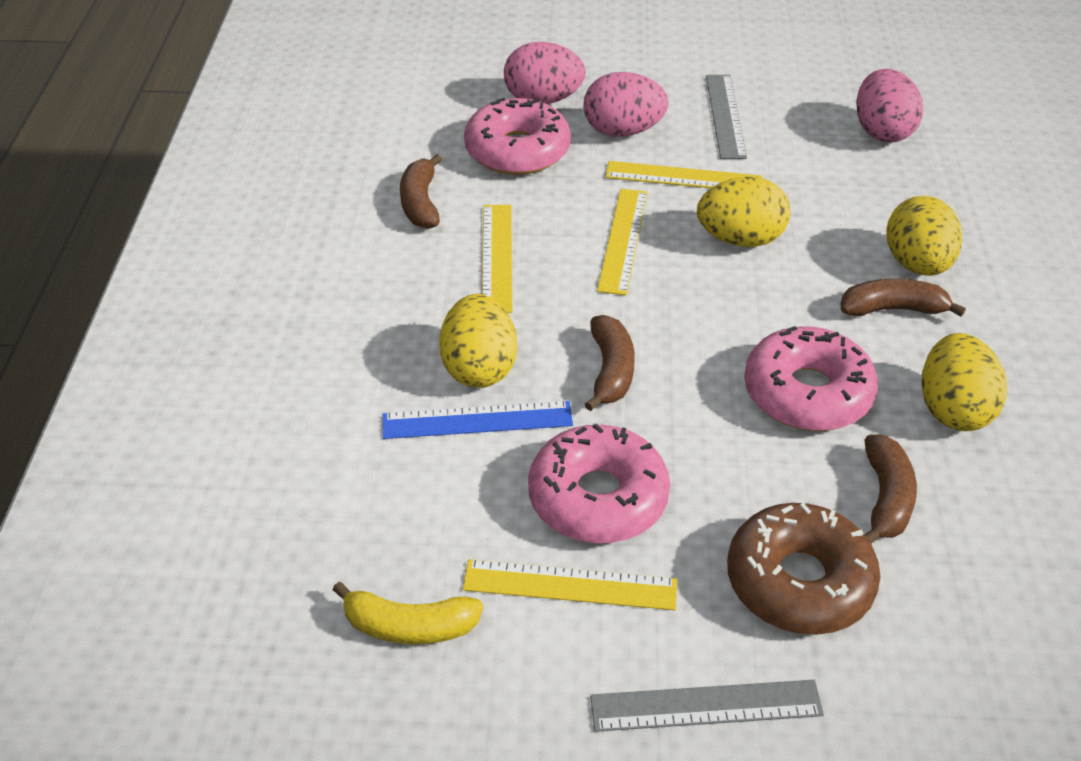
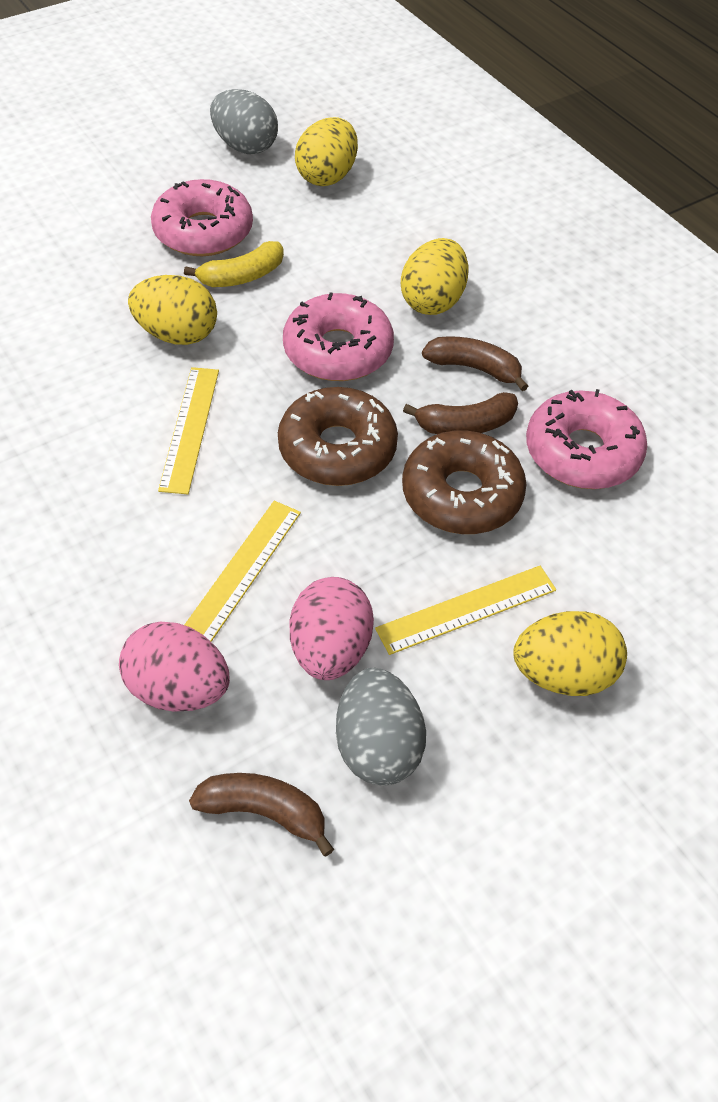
blue ruler: 1 -> 0
brown banana: 4 -> 3
brown donut: 1 -> 2
grey egg: 0 -> 2
grey ruler: 2 -> 0
pink egg: 3 -> 2
yellow ruler: 4 -> 3

